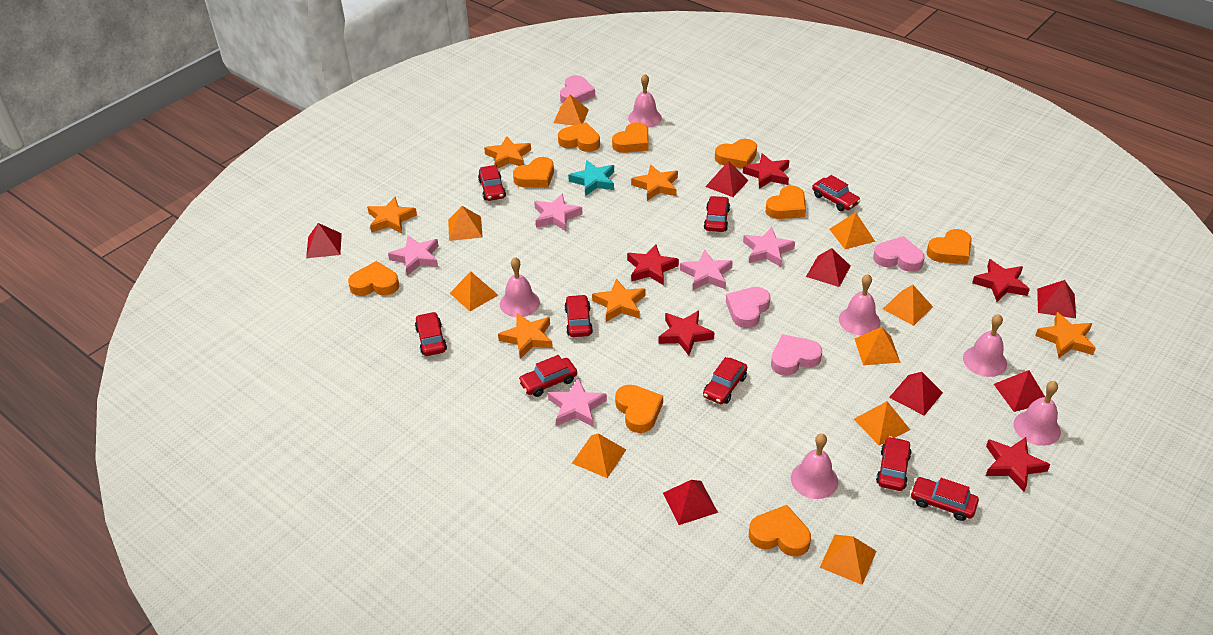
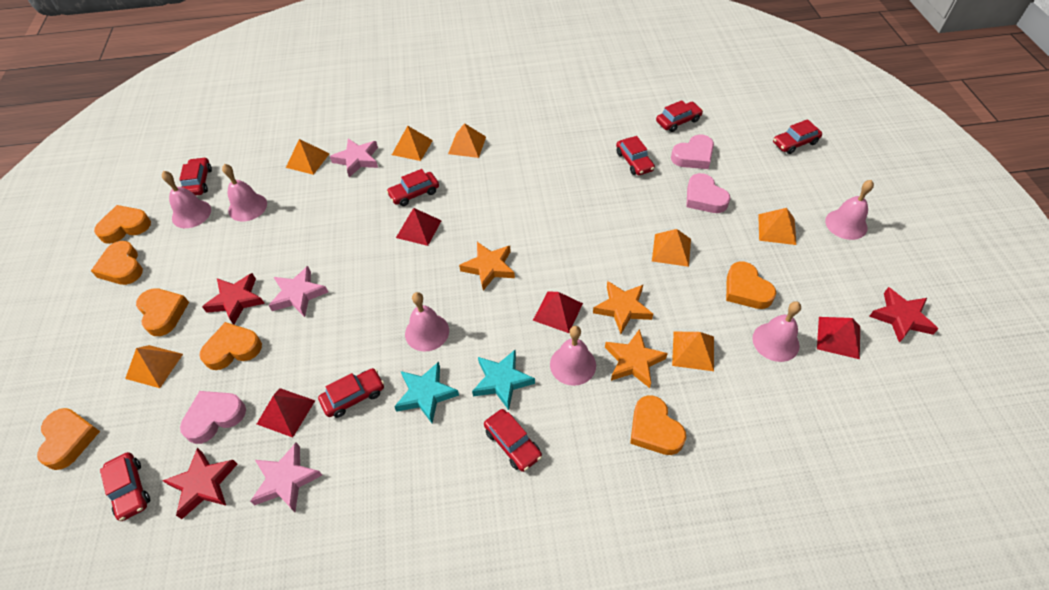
orange heart: 9 -> 7
orange pyramid: 9 -> 7
orange star: 6 -> 3
pink heart: 4 -> 3
pink star: 5 -> 3
red car: 9 -> 8
red pyramid: 7 -> 4
red star: 5 -> 3
turquoise star: 1 -> 2

